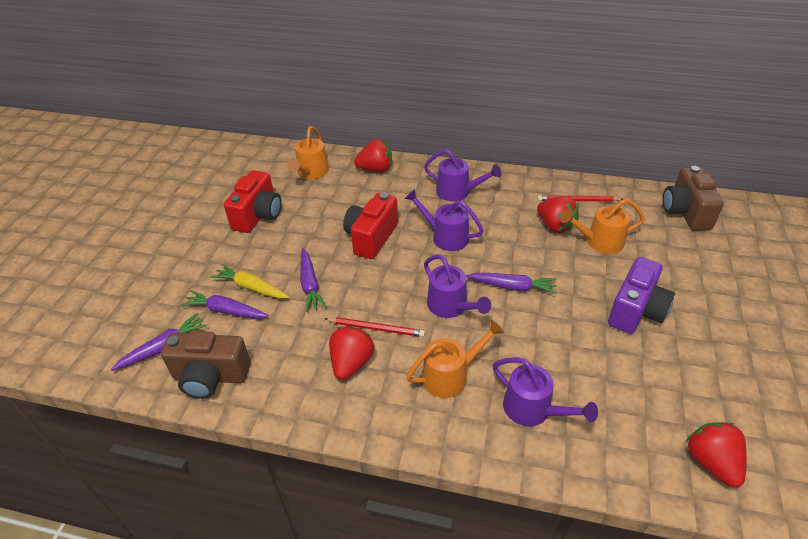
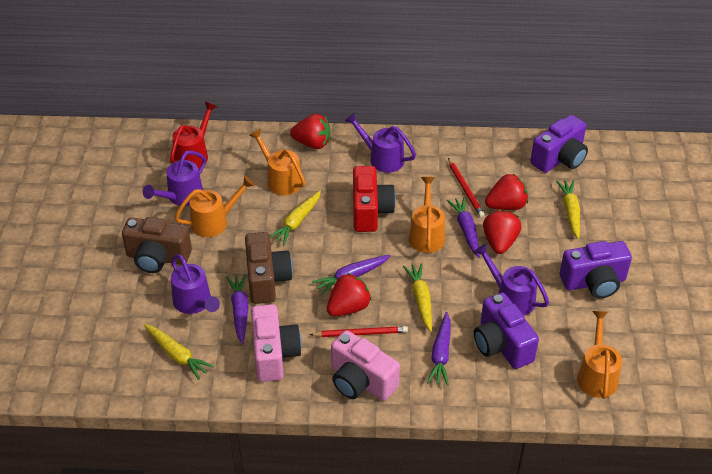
orange watering can: 3 -> 4
pink camera: 0 -> 2
purple camera: 1 -> 3
red camera: 2 -> 1
red watering can: 0 -> 1
yellow carrot: 1 -> 4

